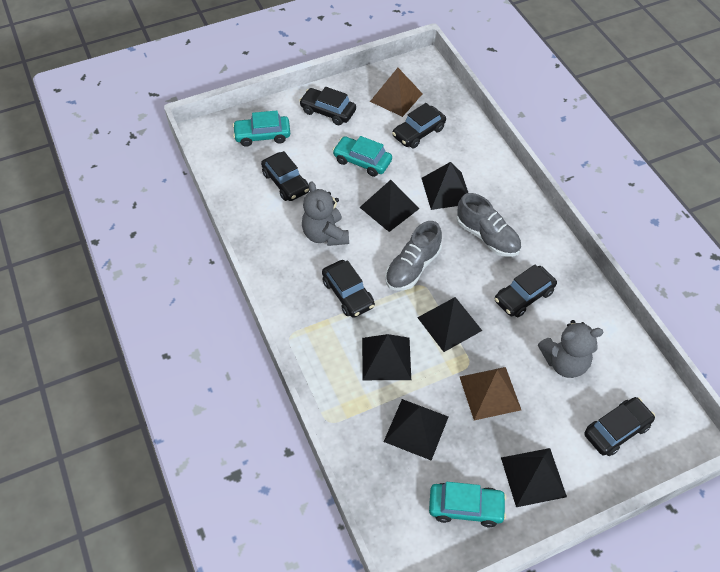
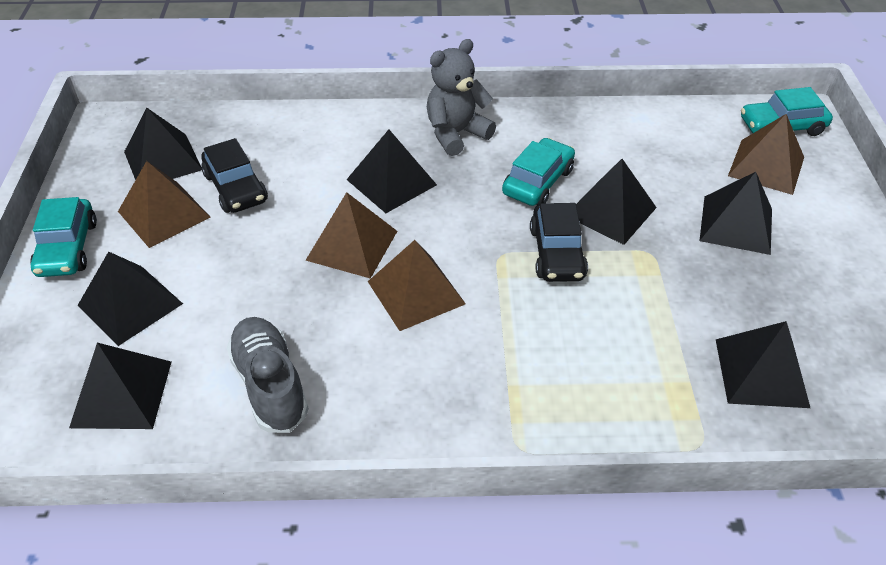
black car: 6 -> 2
black pyramid: 6 -> 7
brown pyramid: 2 -> 4
grey shoe: 2 -> 1
grey teddy bear: 2 -> 1

